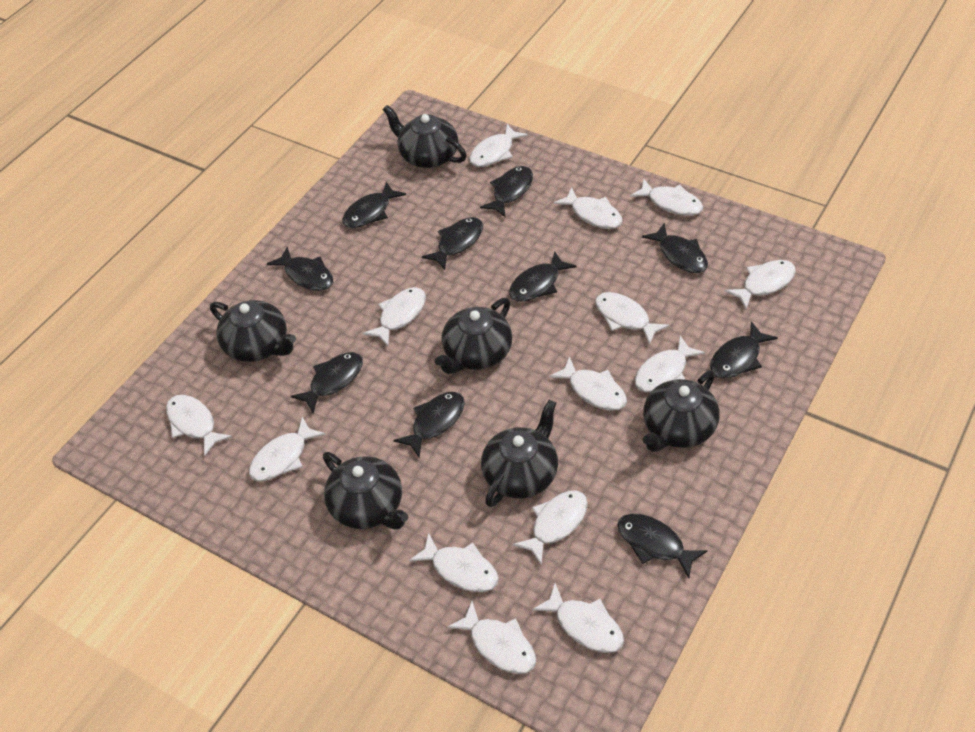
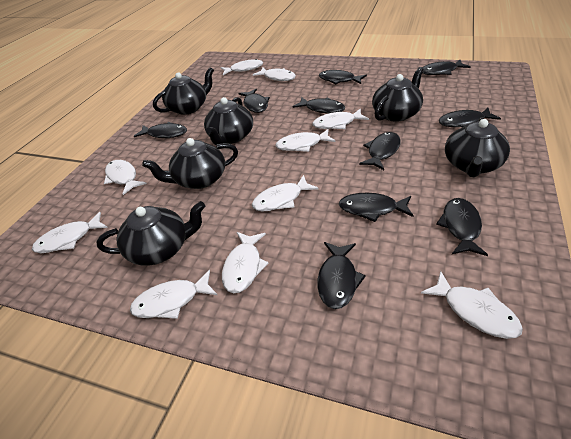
white fish: 14 -> 10

